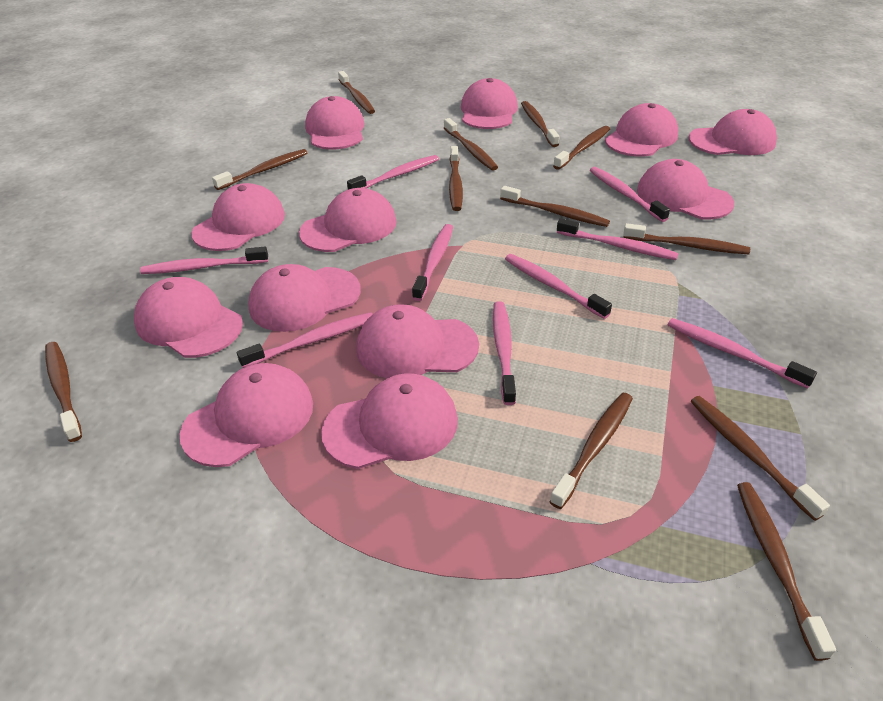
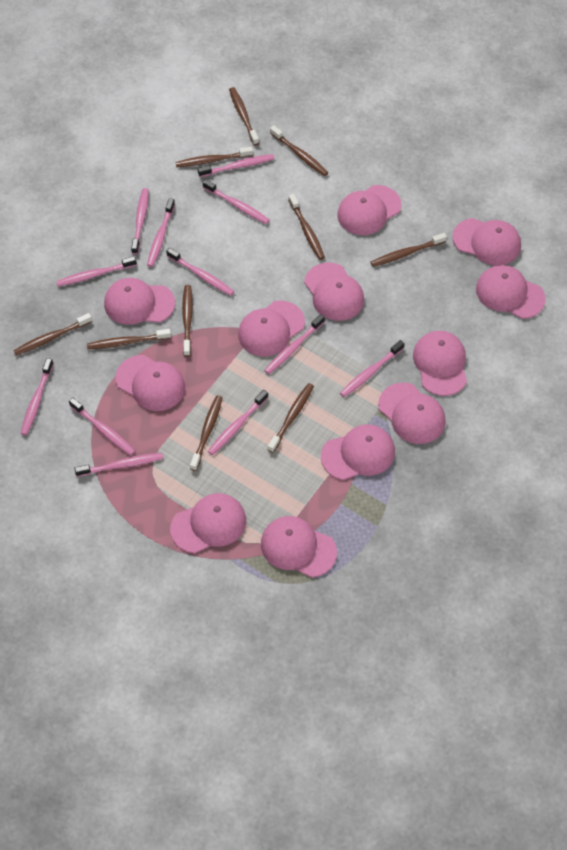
brown toothbrush: 12 -> 10
pink toothbrush: 9 -> 12

